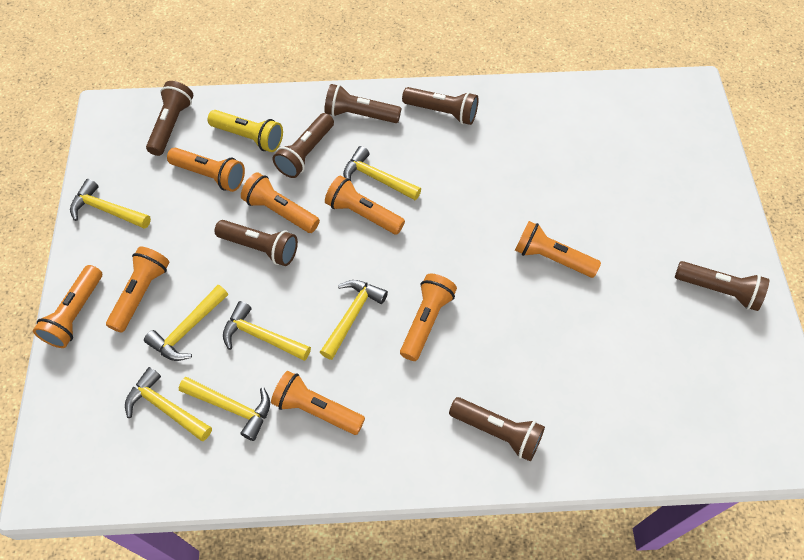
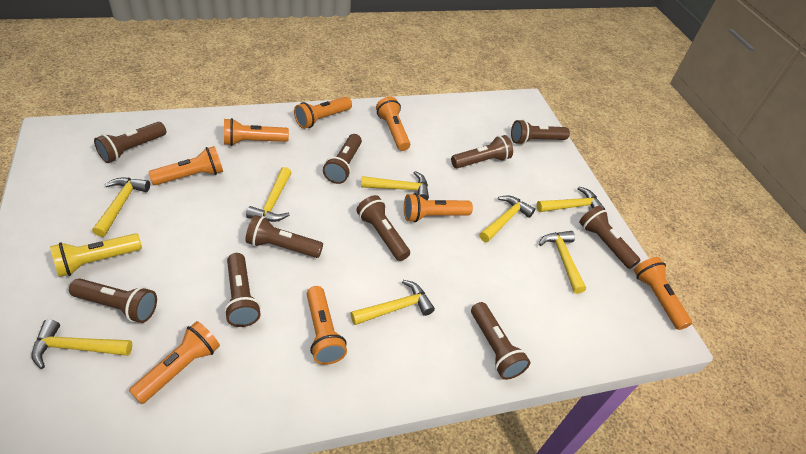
brown flashlight: 7 -> 10
yellow hammer: 7 -> 8

